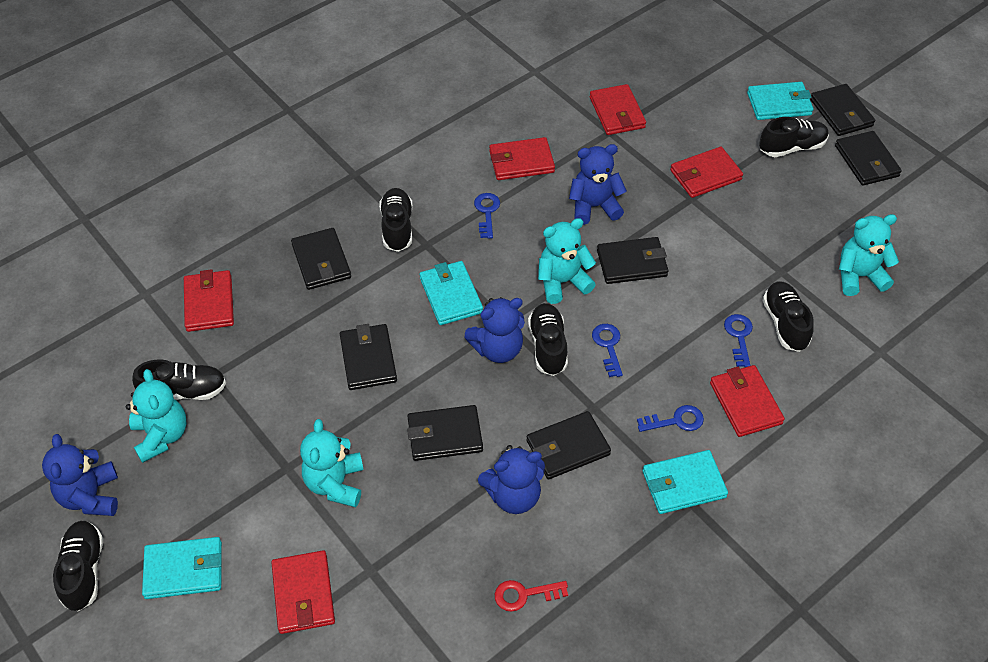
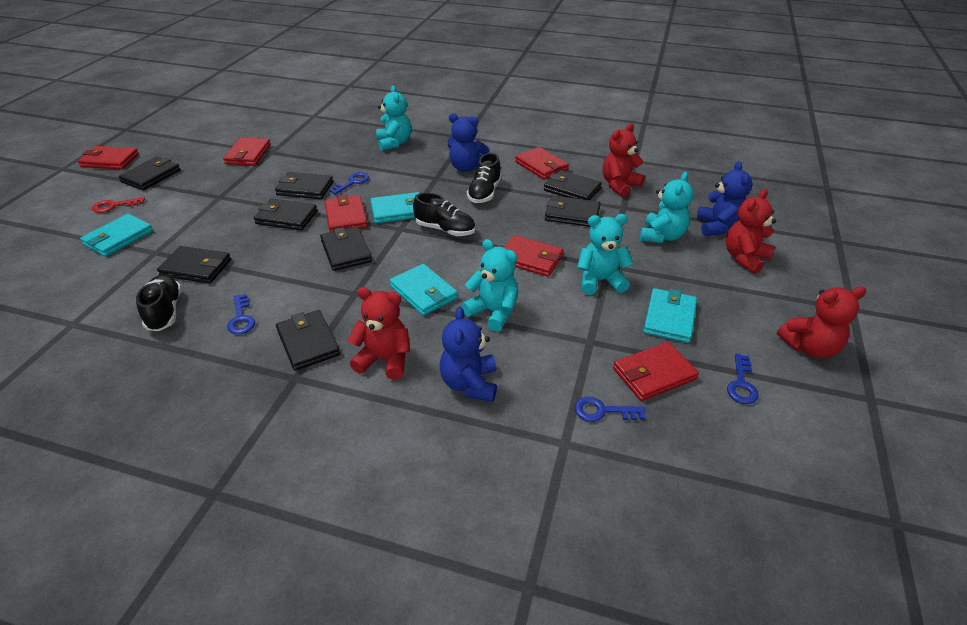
black shoe: 6 -> 3
black wallet: 7 -> 8
blue teddy bear: 4 -> 3
red teddy bear: 0 -> 4

